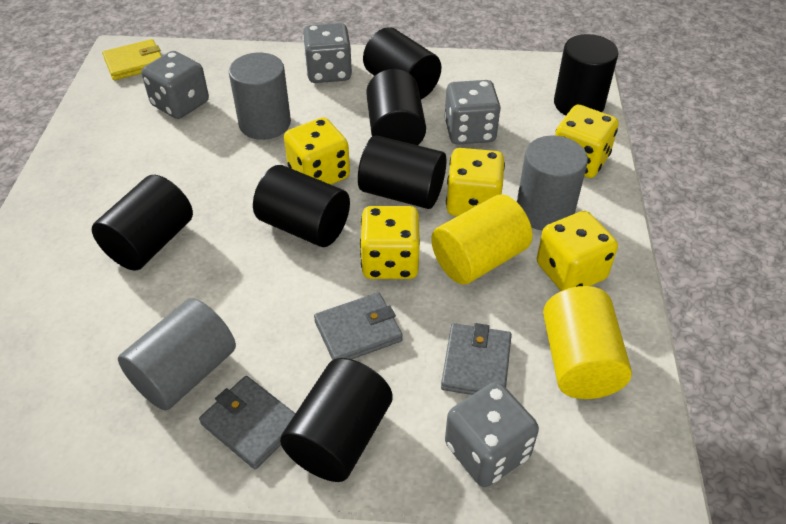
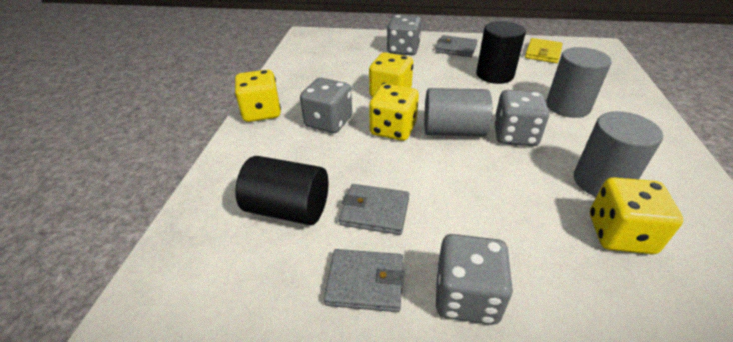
black cylinder: 7 -> 2
yellow cylinder: 2 -> 0
yellow dice: 5 -> 4

